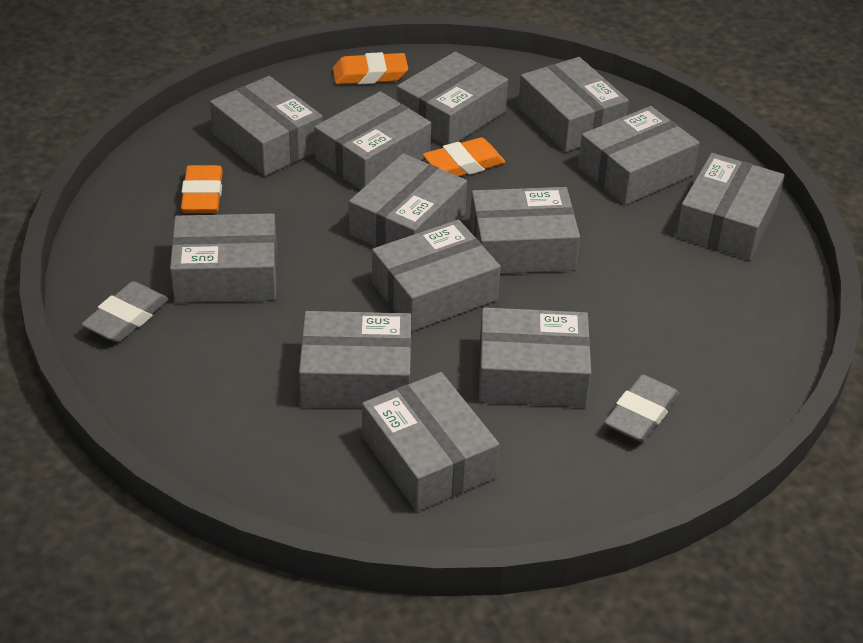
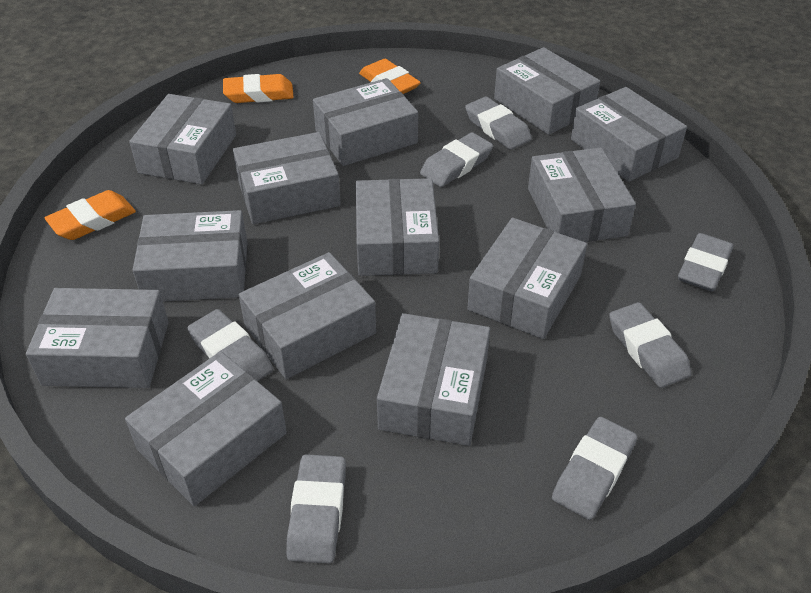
grey eraser: 2 -> 7

